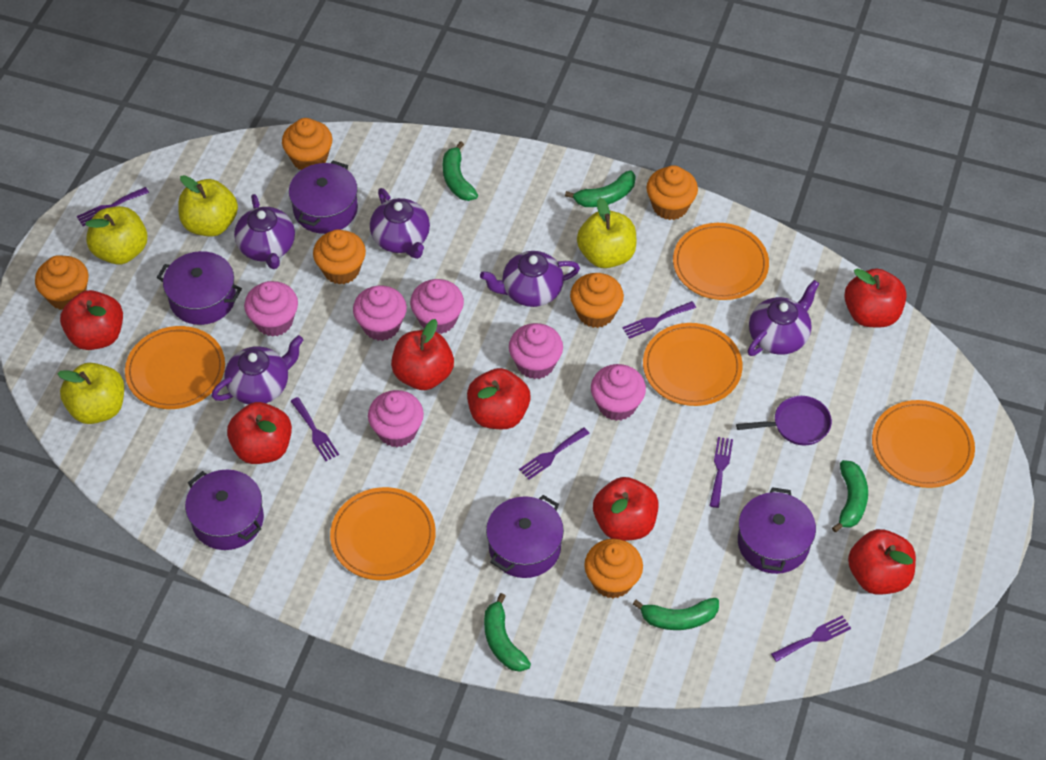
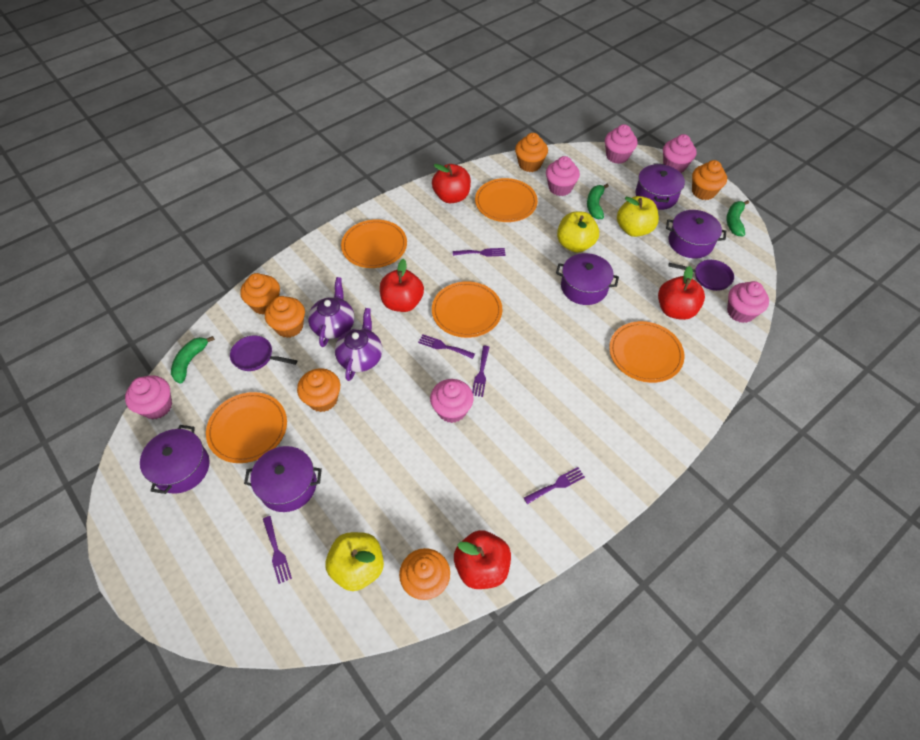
green banana: 5 -> 3
purple fork: 6 -> 5
purple pan: 1 -> 2
purple teapot: 5 -> 2
red apple: 7 -> 4
yellow apple: 4 -> 3

